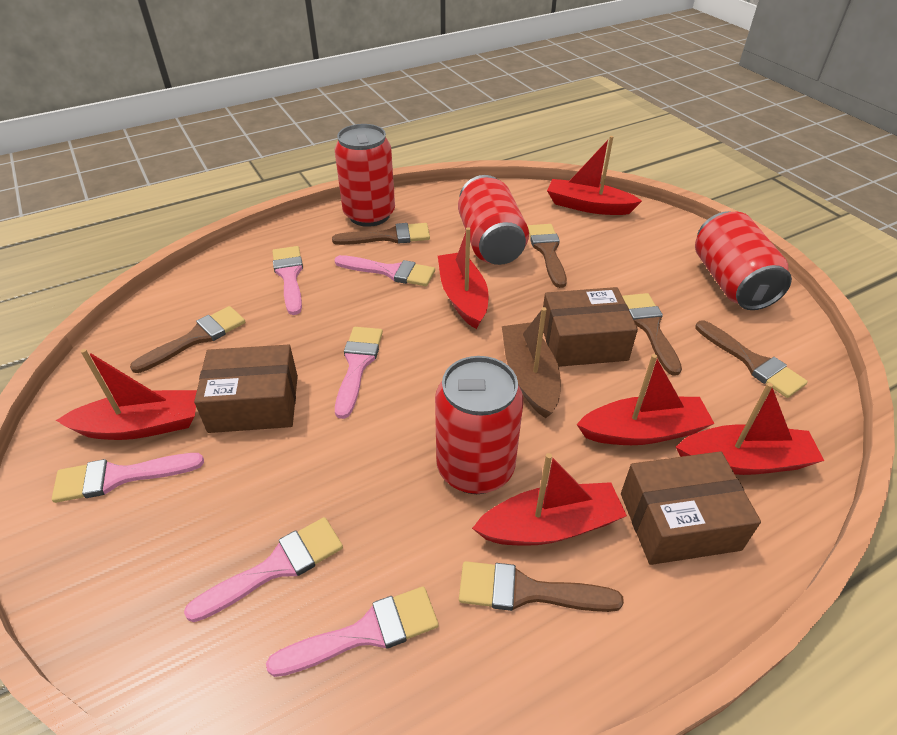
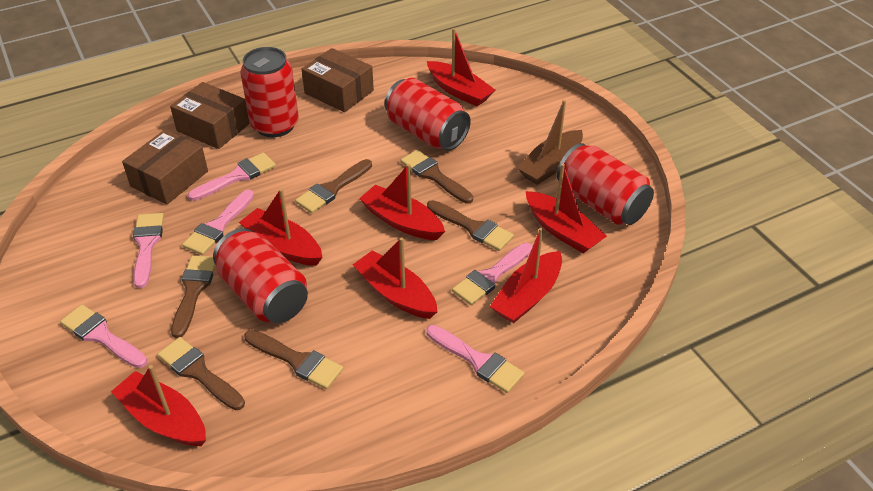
red boat: 6 -> 7

